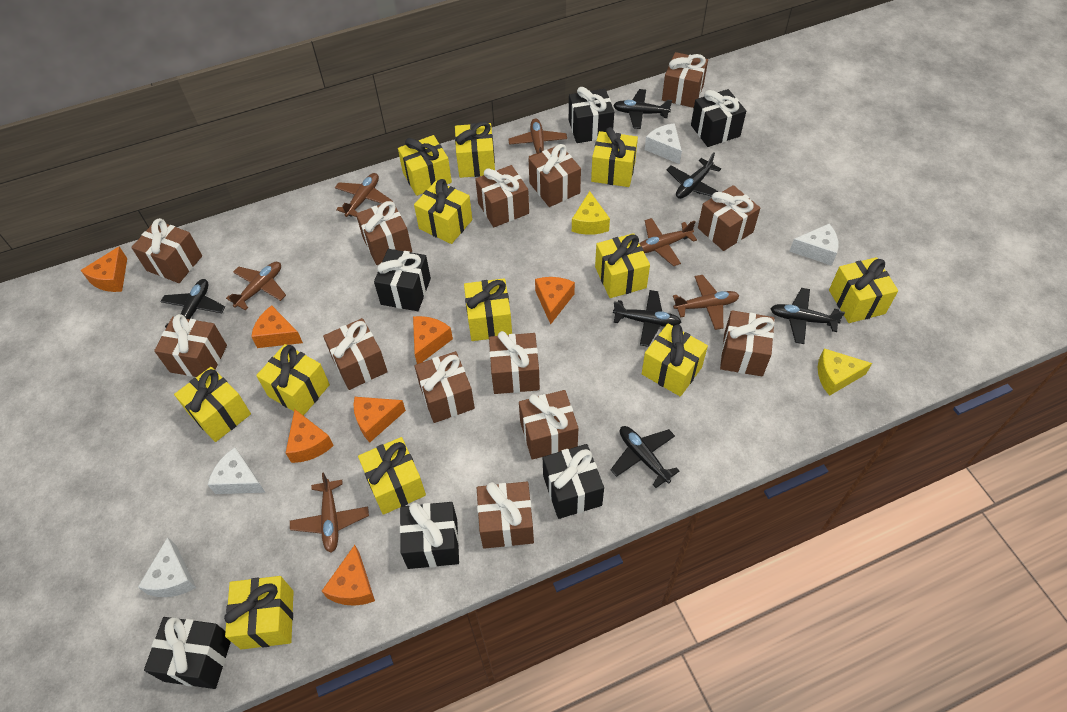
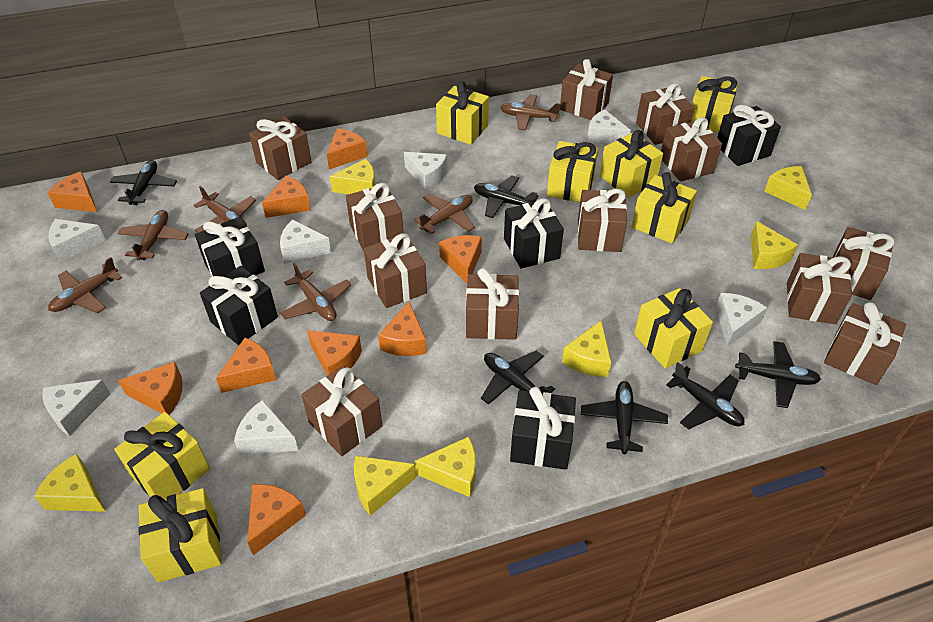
black gift: 6 -> 5
brown gift: 13 -> 12
orange cheese: 7 -> 9
white cheese: 4 -> 7
yellow cheese: 2 -> 7
yellow gift: 12 -> 8

